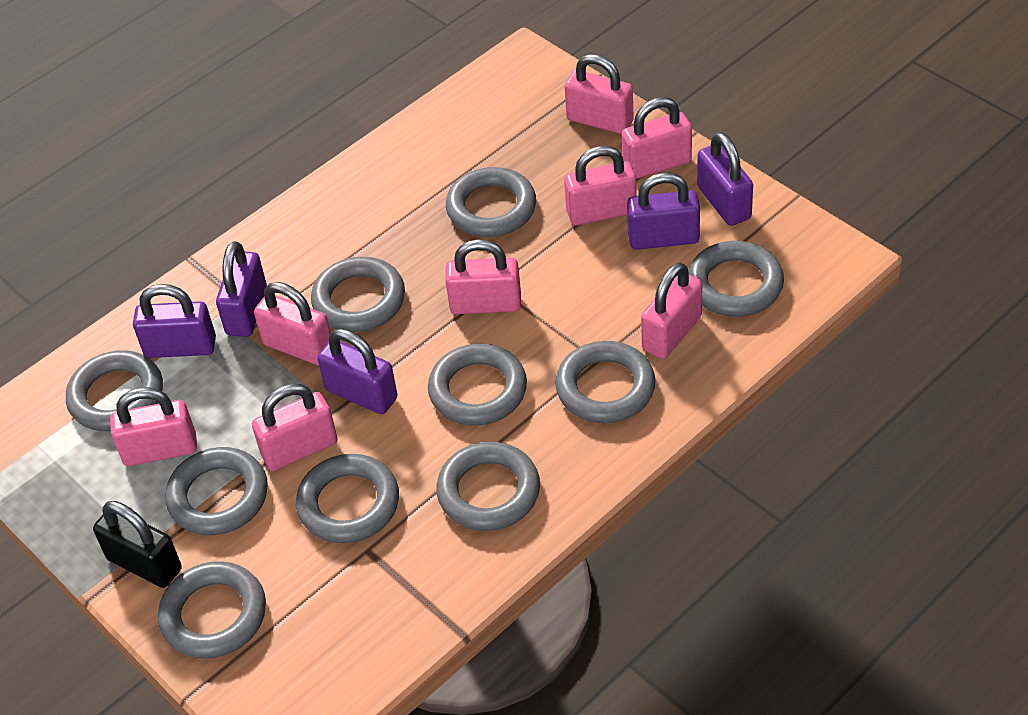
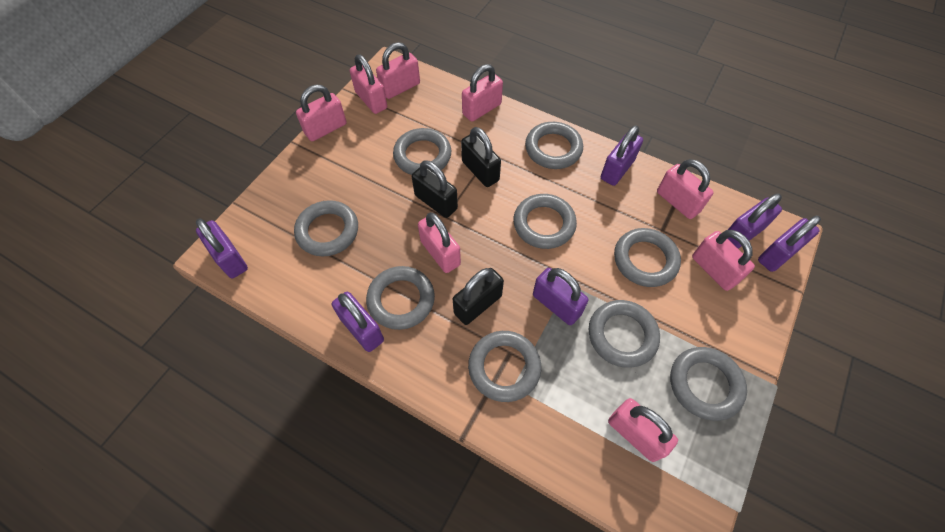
black padlock: 1 -> 3
grey ring: 10 -> 9
purple padlock: 5 -> 6

